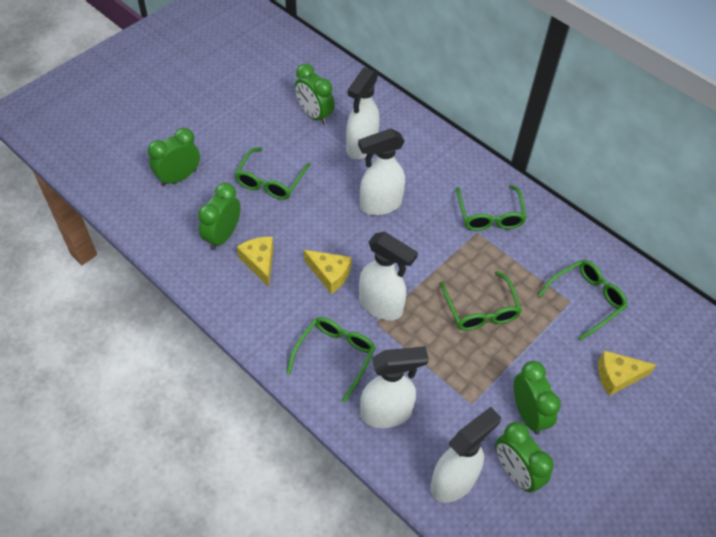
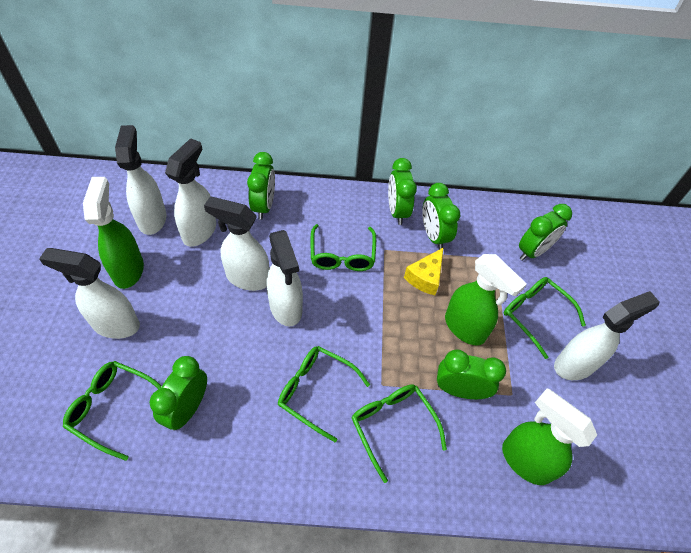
green clock: 5 -> 6
green spray bottle: 0 -> 3
white spray bottle: 5 -> 6
yellow cheese: 3 -> 1

